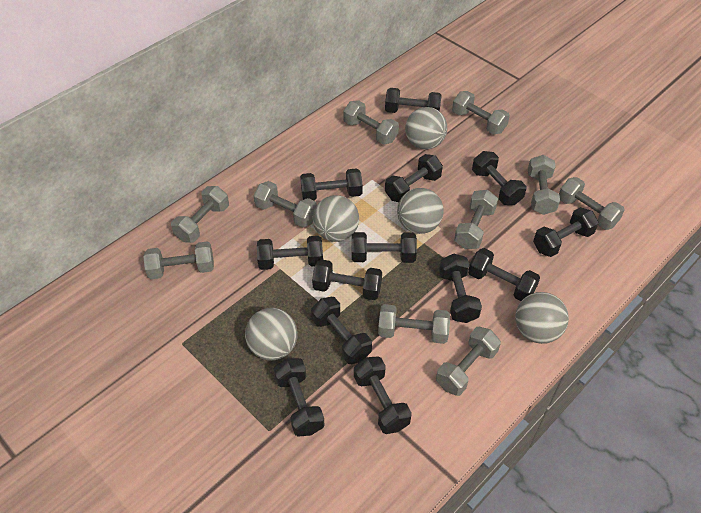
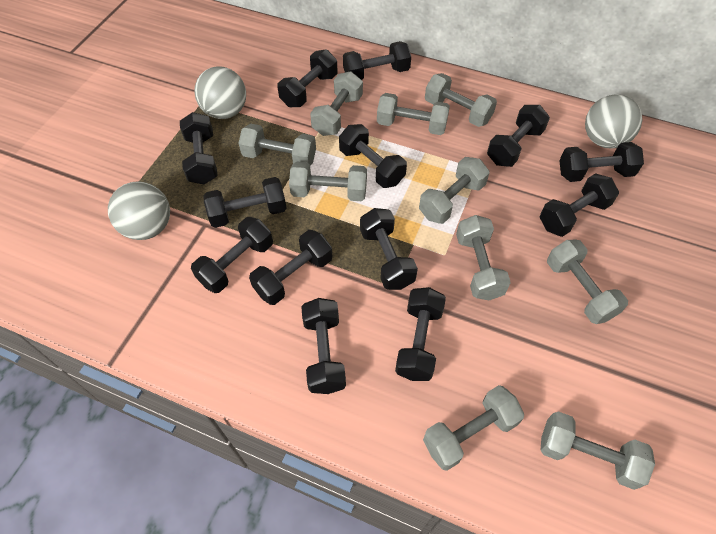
grey ball: 5 -> 3

